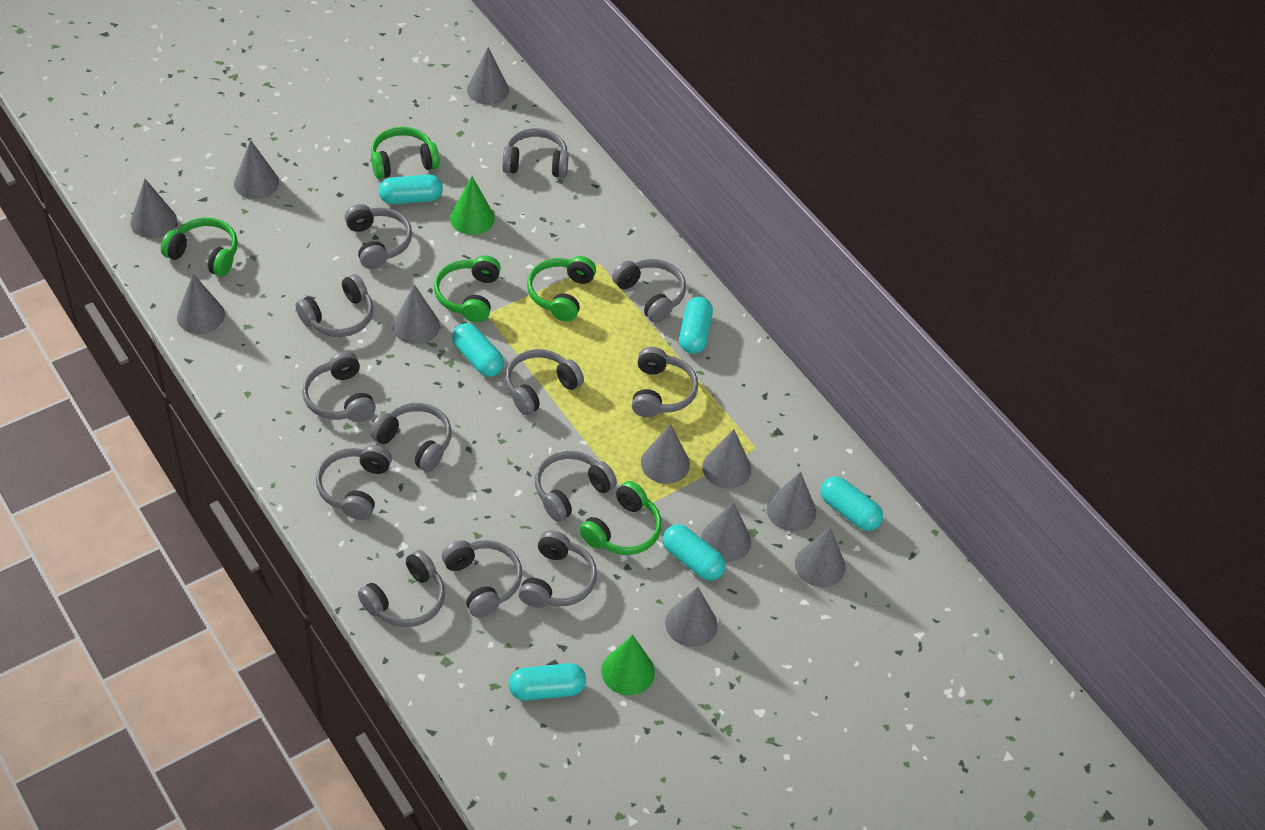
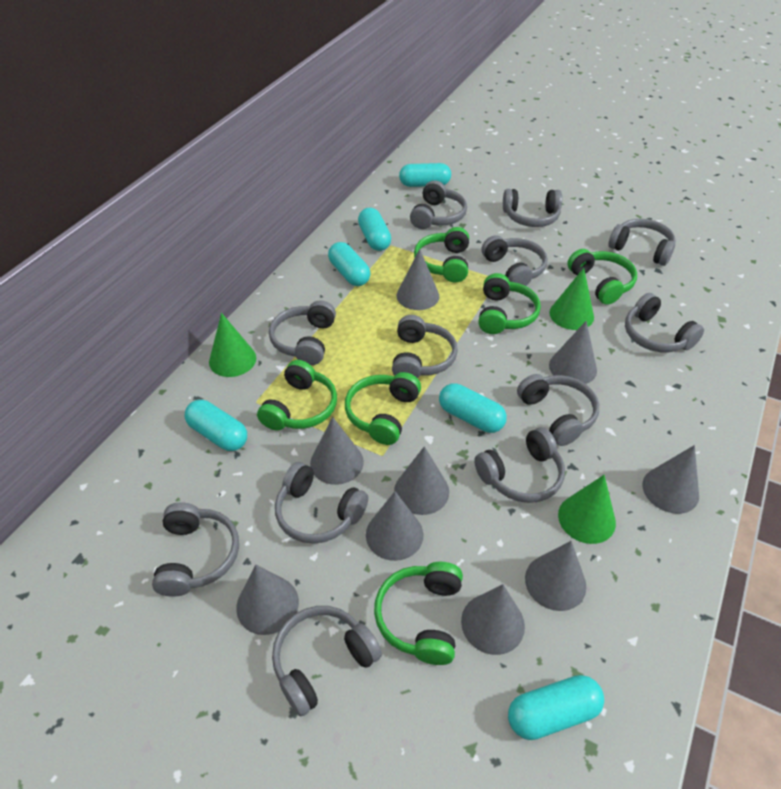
green cone: 2 -> 3
green headphones: 5 -> 6
grey cone: 11 -> 9
grey headphones: 13 -> 12

